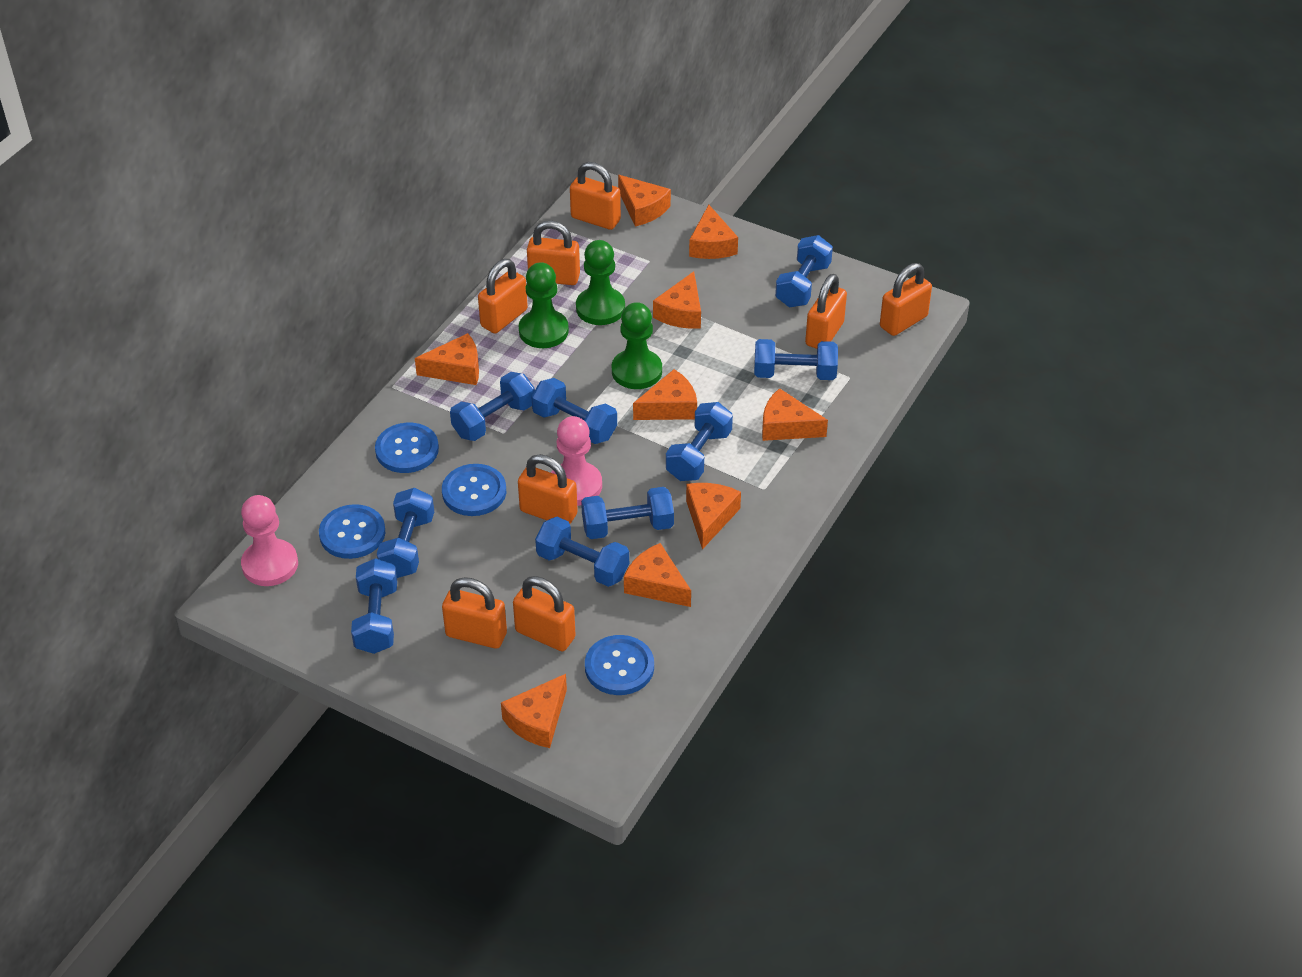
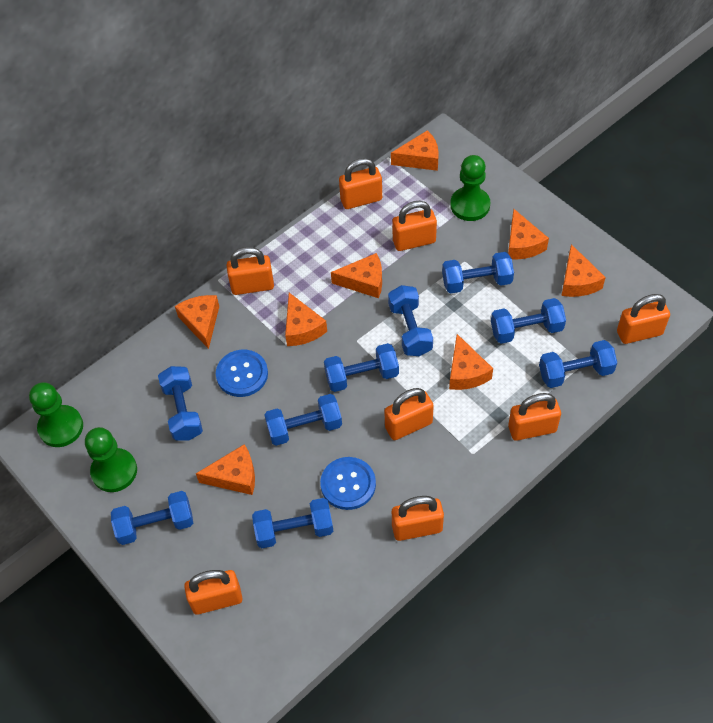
blue button: 4 -> 2
orange cheese: 9 -> 8
pink pawn: 2 -> 0

